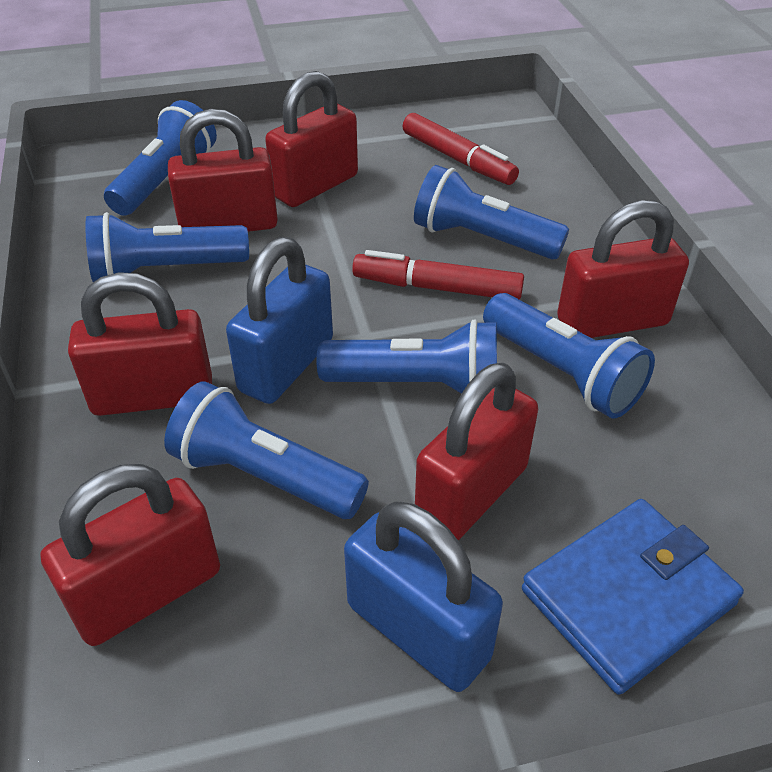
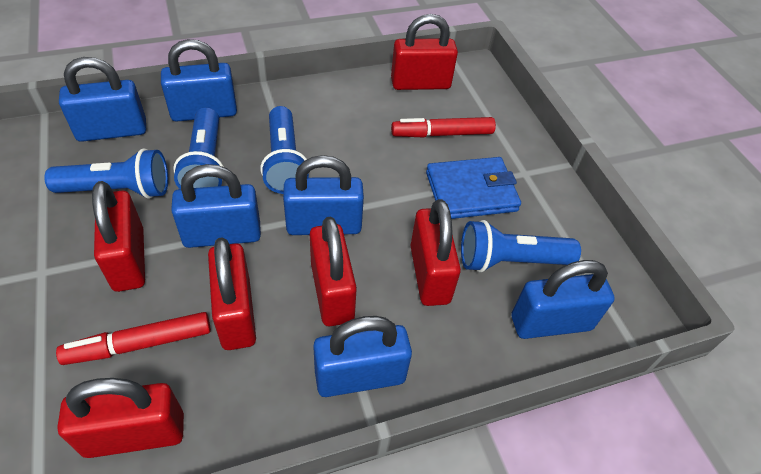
blue flashlight: 6 -> 4
blue padlock: 2 -> 6

